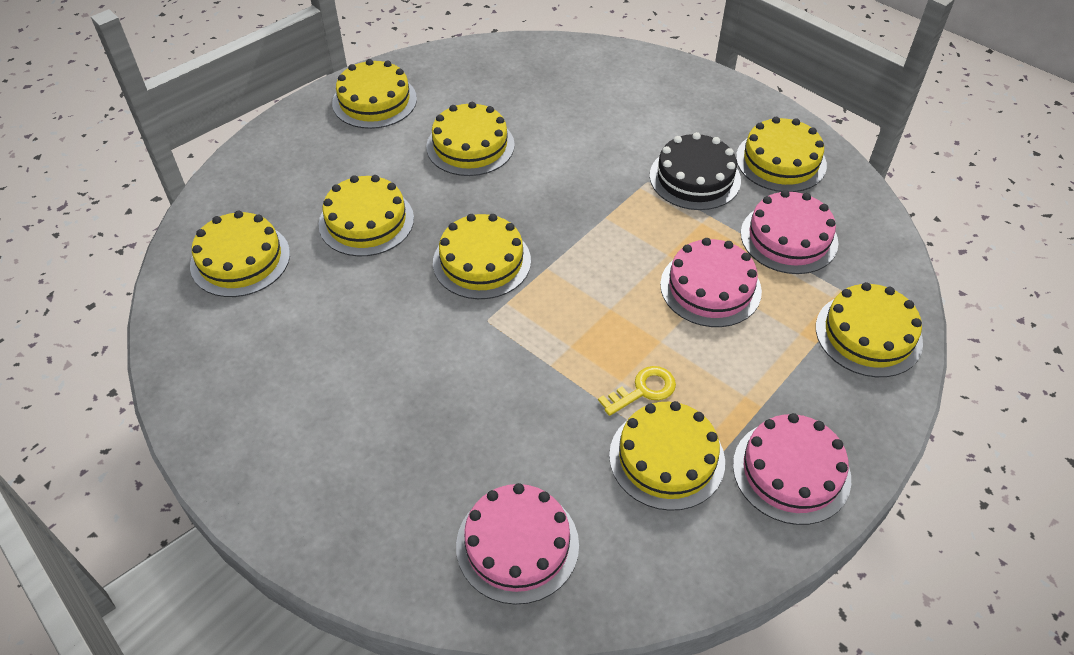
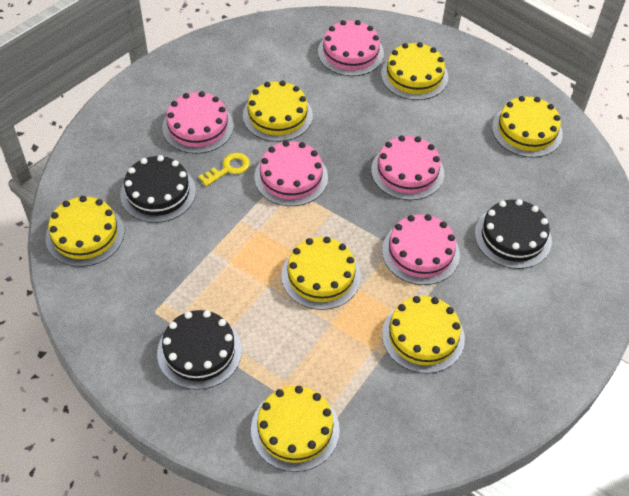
black cake: 1 -> 3
pink cake: 4 -> 5
yellow cake: 8 -> 7

